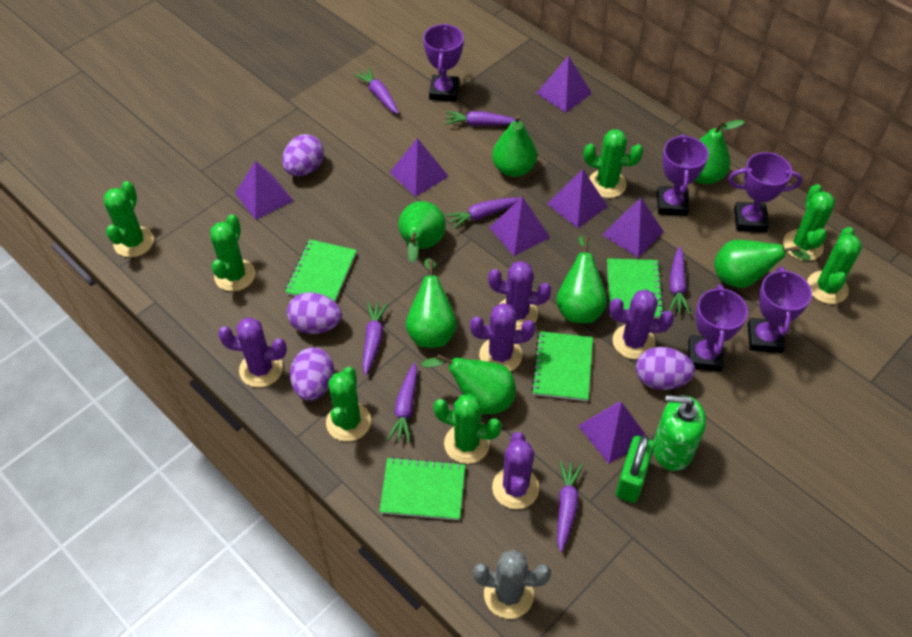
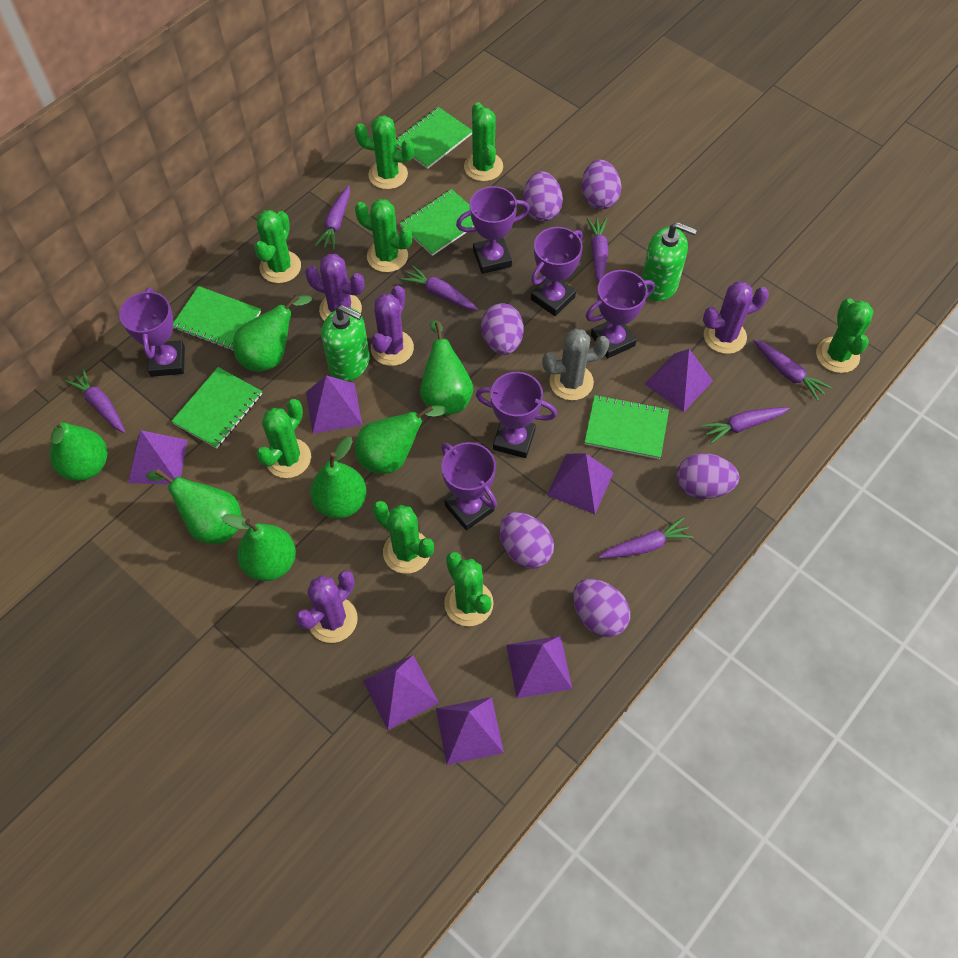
green cactus: 7 -> 8
green notebook: 4 -> 5
green padlock: 1 -> 0
green soap dispenser: 1 -> 2
purple cactus: 5 -> 4
purple egg: 4 -> 6
purple trophy: 5 -> 6

